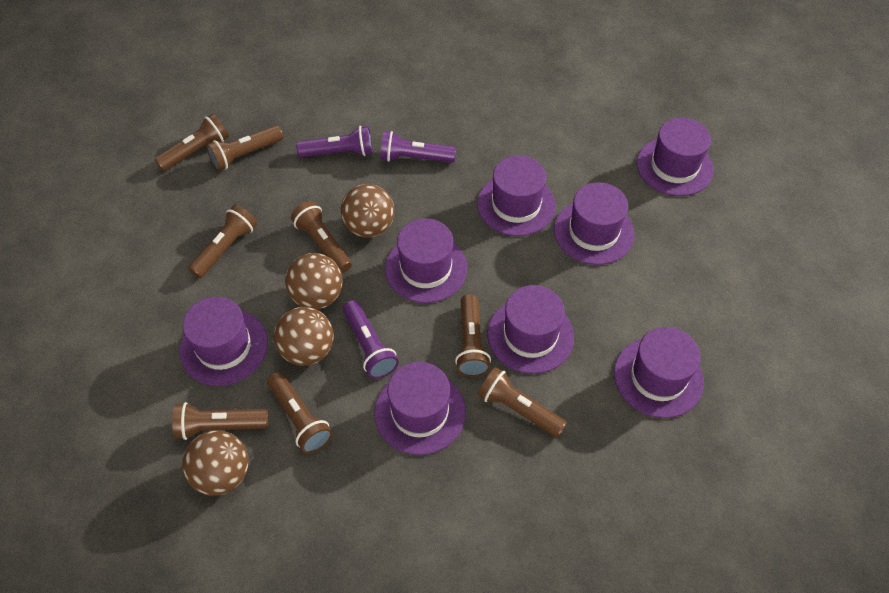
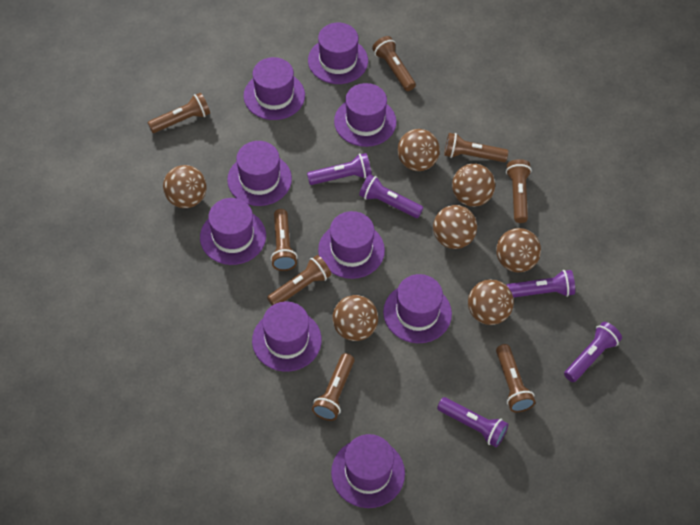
brown ball: 4 -> 7
purple flashlight: 3 -> 5
purple hat: 8 -> 9

